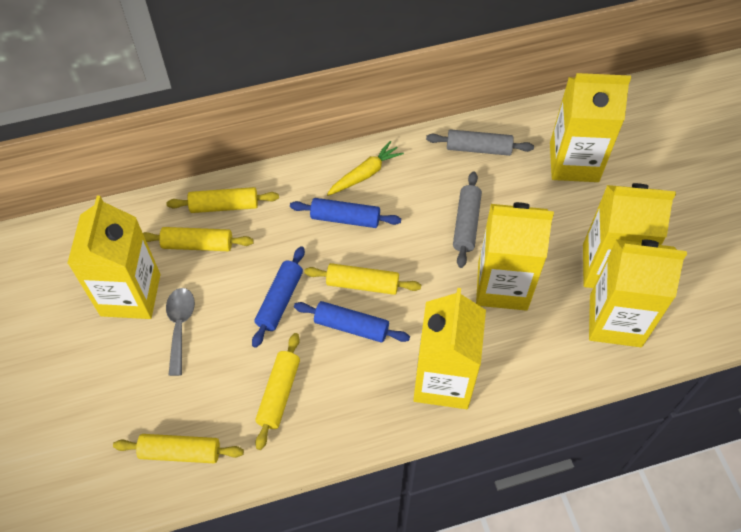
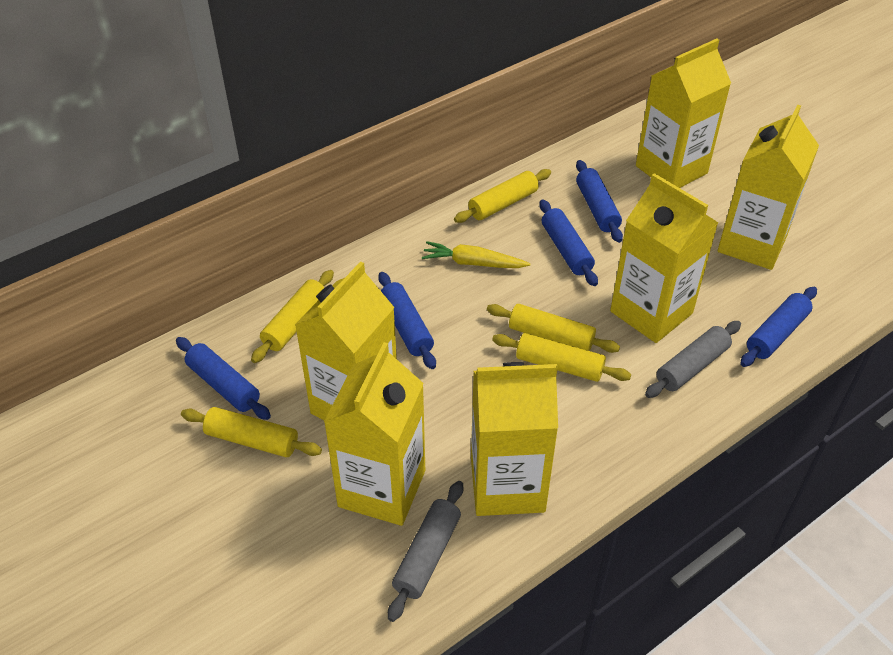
blue rolling pin: 3 -> 5
grey spoon: 1 -> 0

